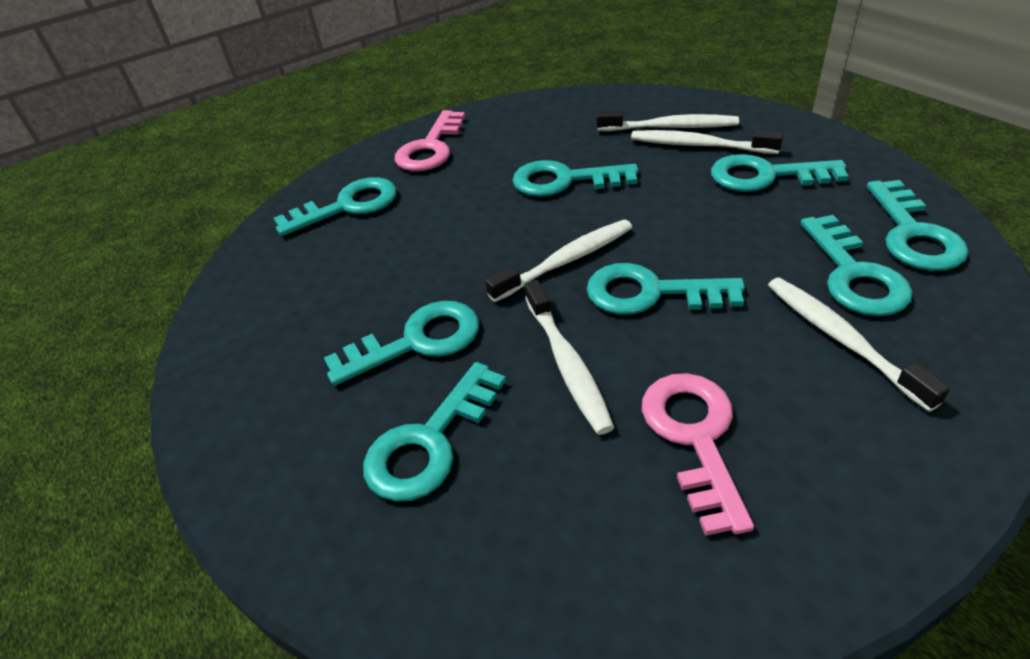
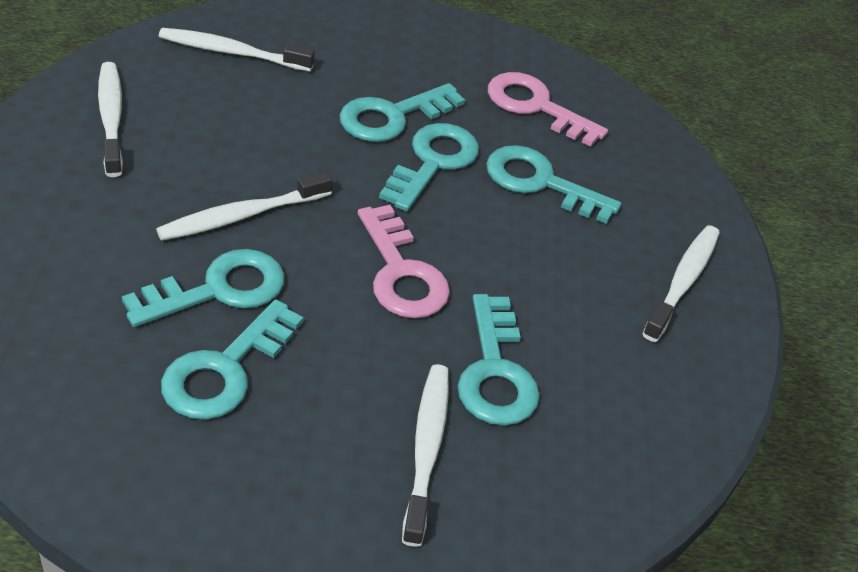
turquoise key: 8 -> 6

